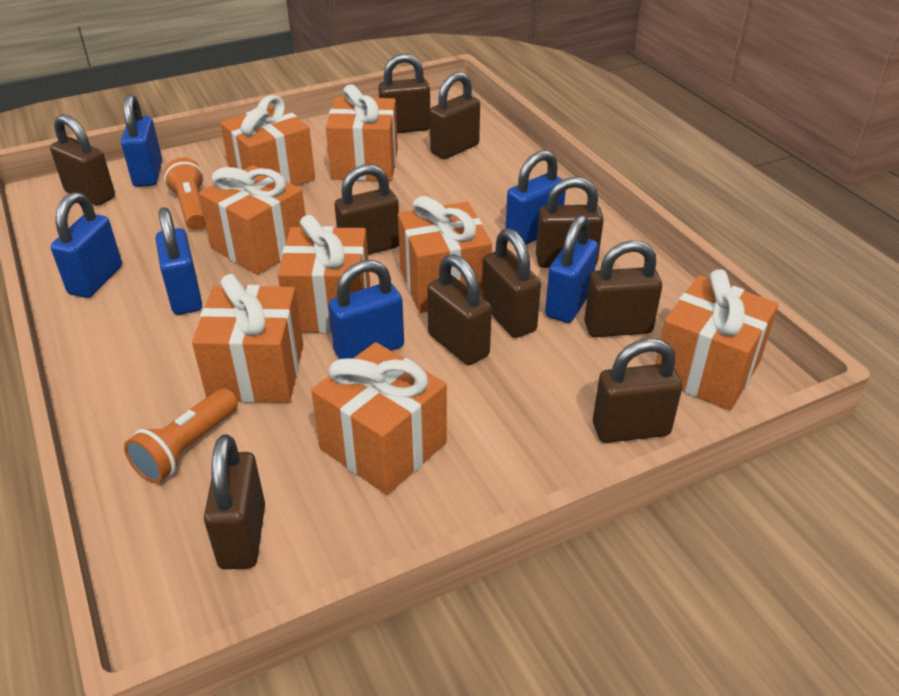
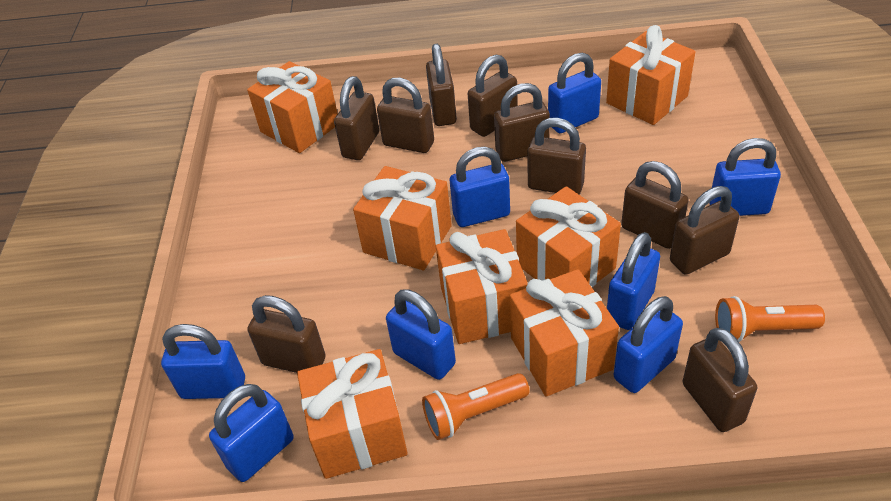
blue padlock: 6 -> 8
orange gift: 8 -> 7

